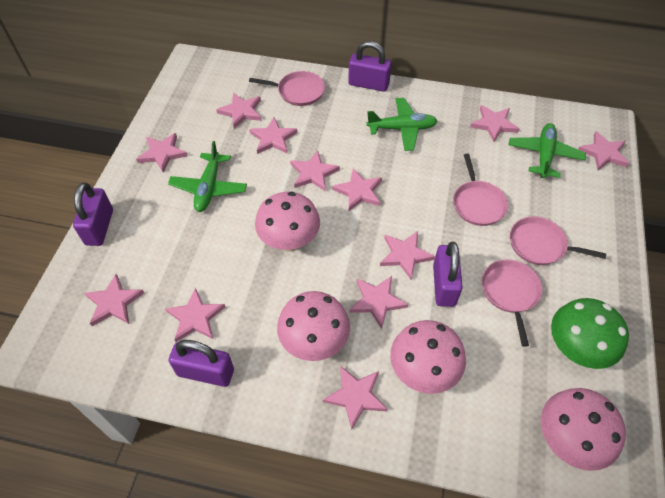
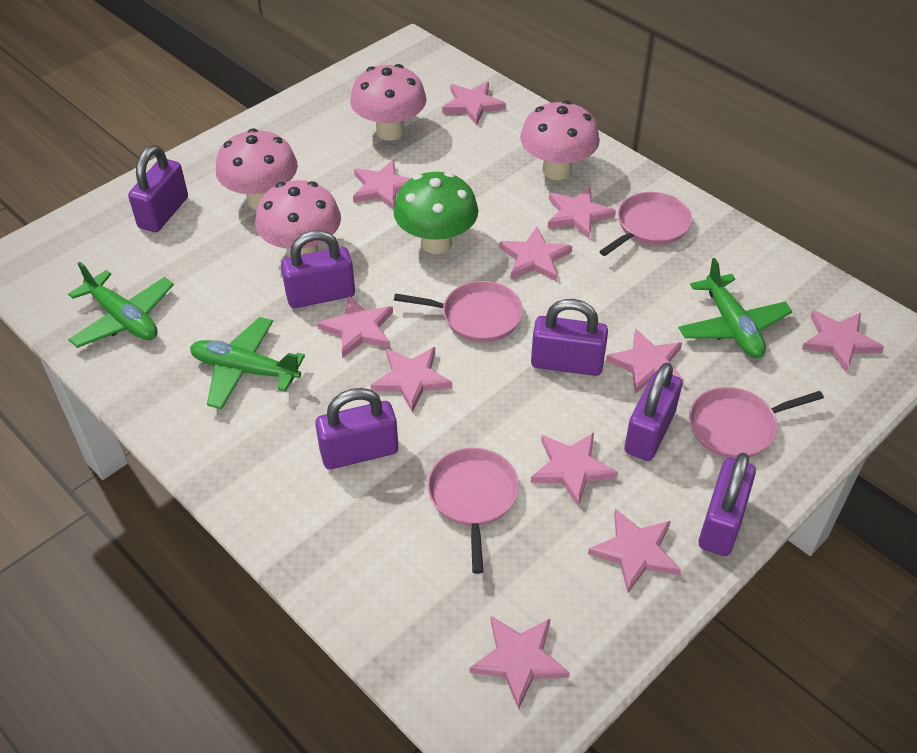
pink star: 12 -> 11
purple padlock: 4 -> 6

